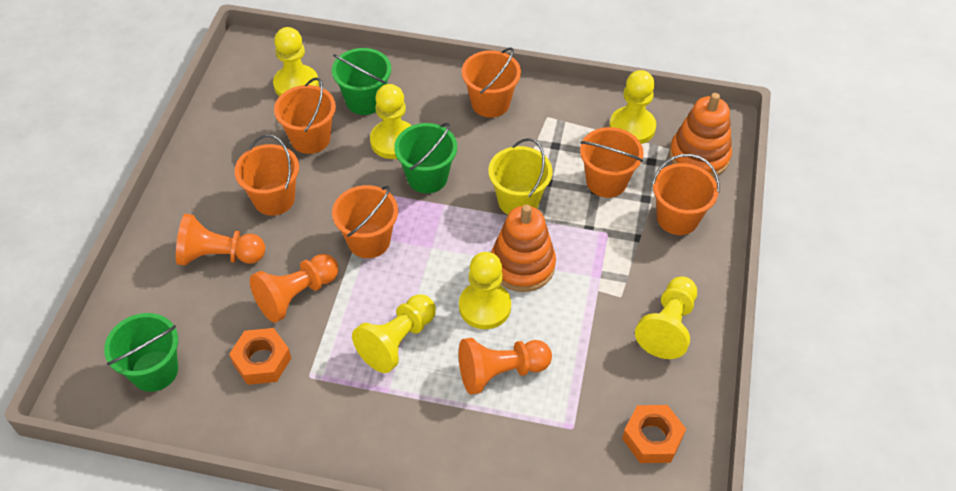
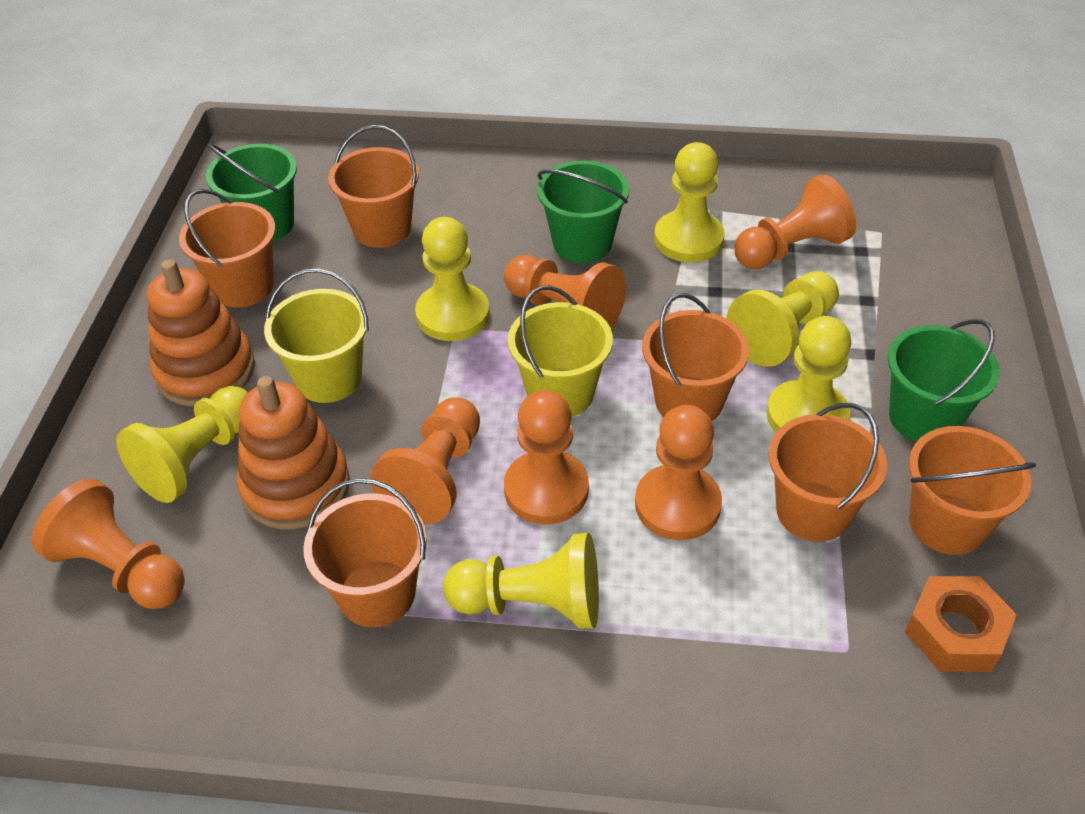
orange nut: 2 -> 1
orange pawn: 3 -> 6
yellow bucket: 1 -> 2

